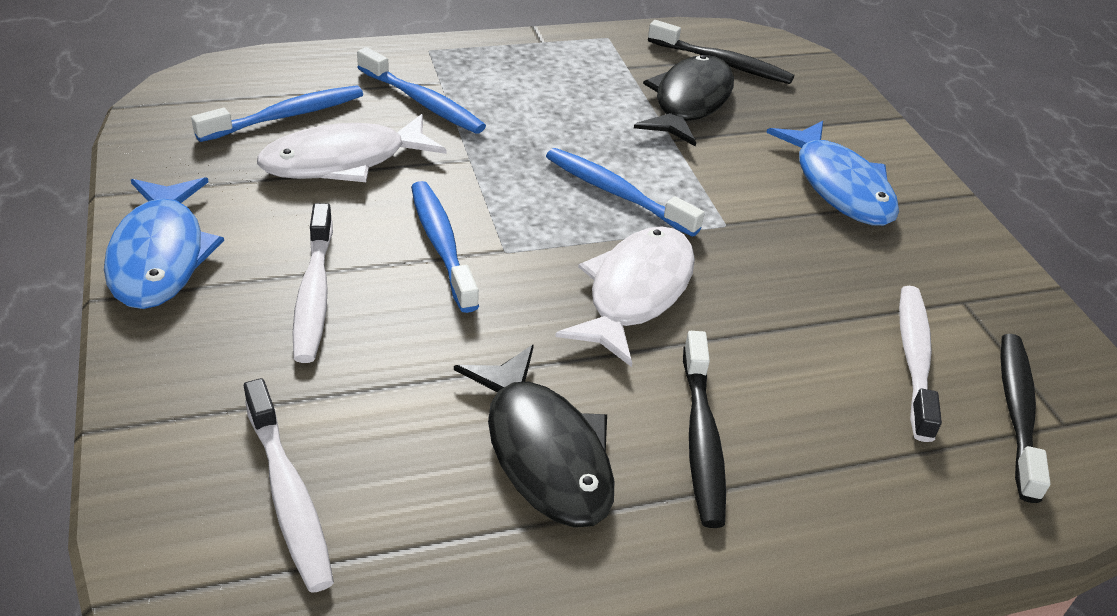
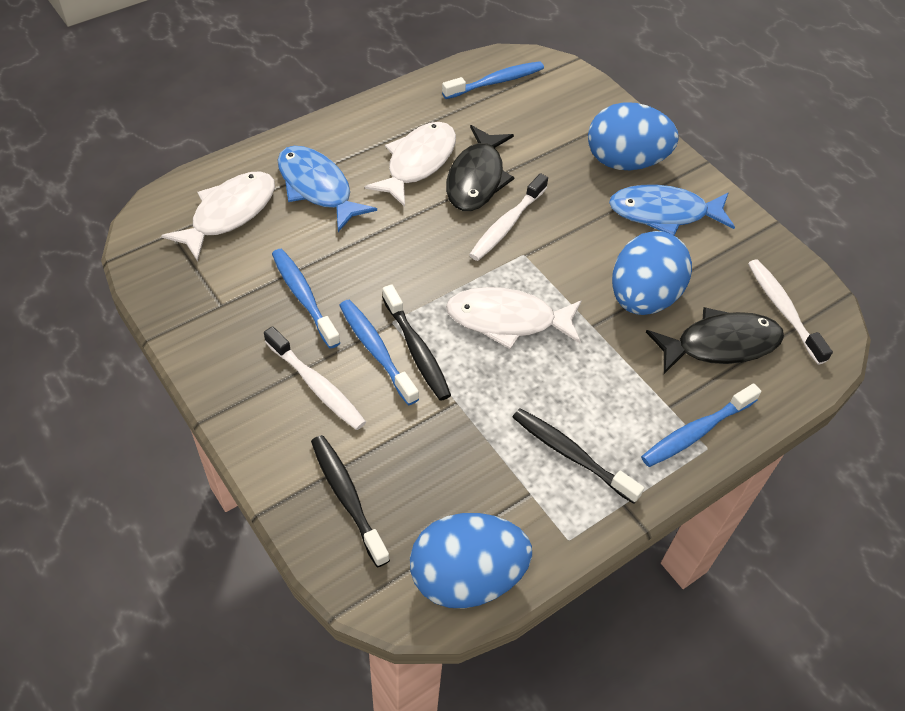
blue egg: 0 -> 3
white fish: 2 -> 3

